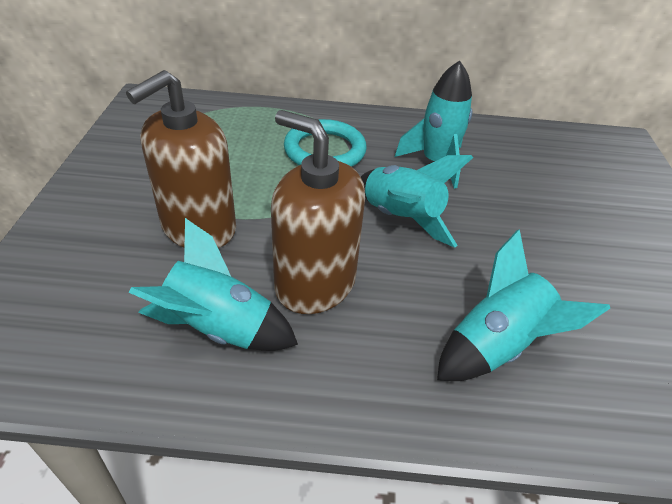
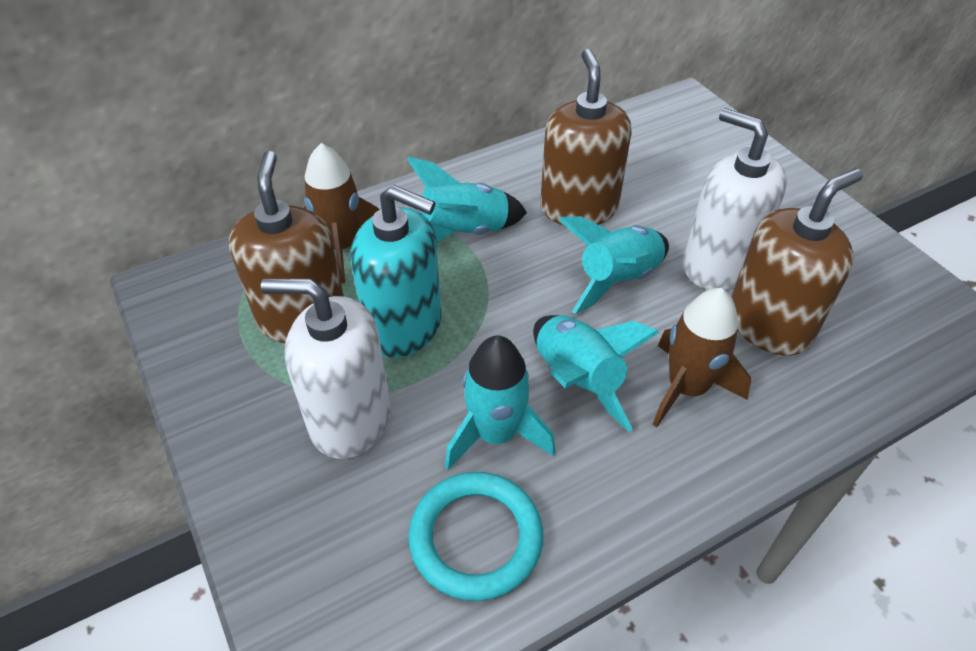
brown rocket: 0 -> 2
brown soap dispenser: 2 -> 3
turquoise soap dispenser: 0 -> 1
white soap dispenser: 0 -> 2

